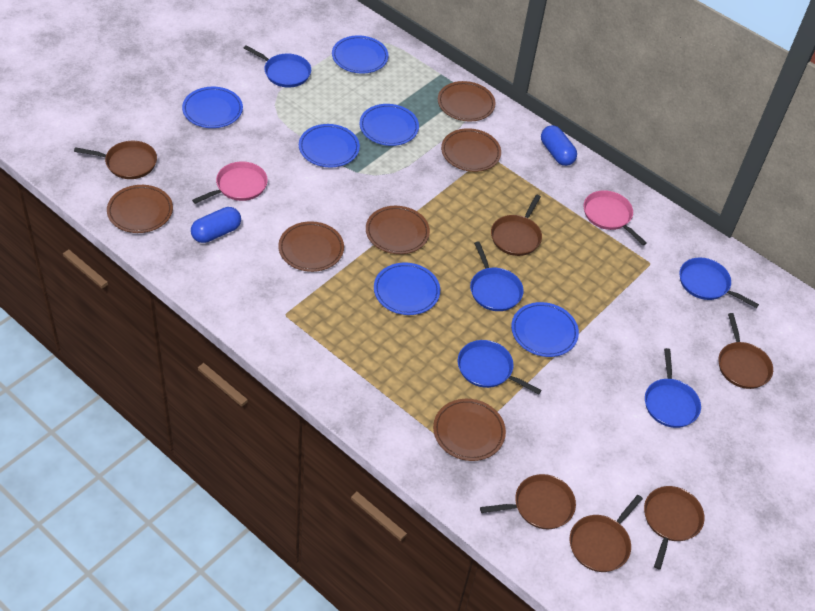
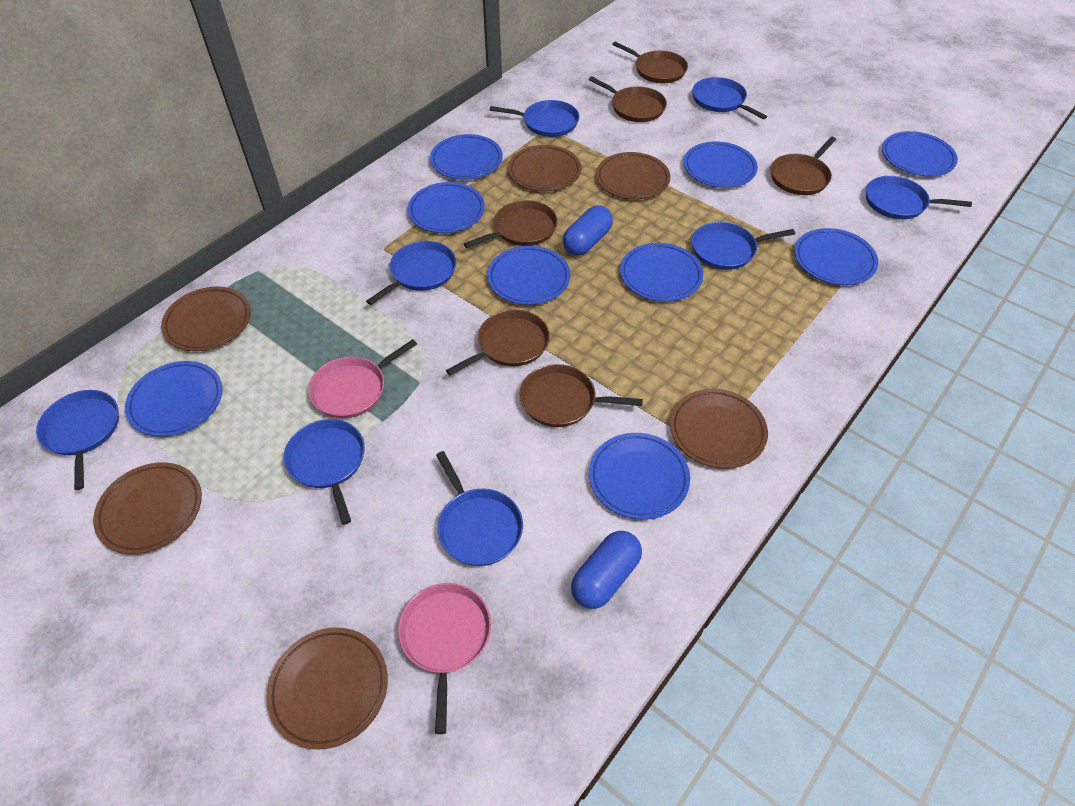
blue pan: 5 -> 8
blue plate: 6 -> 9

